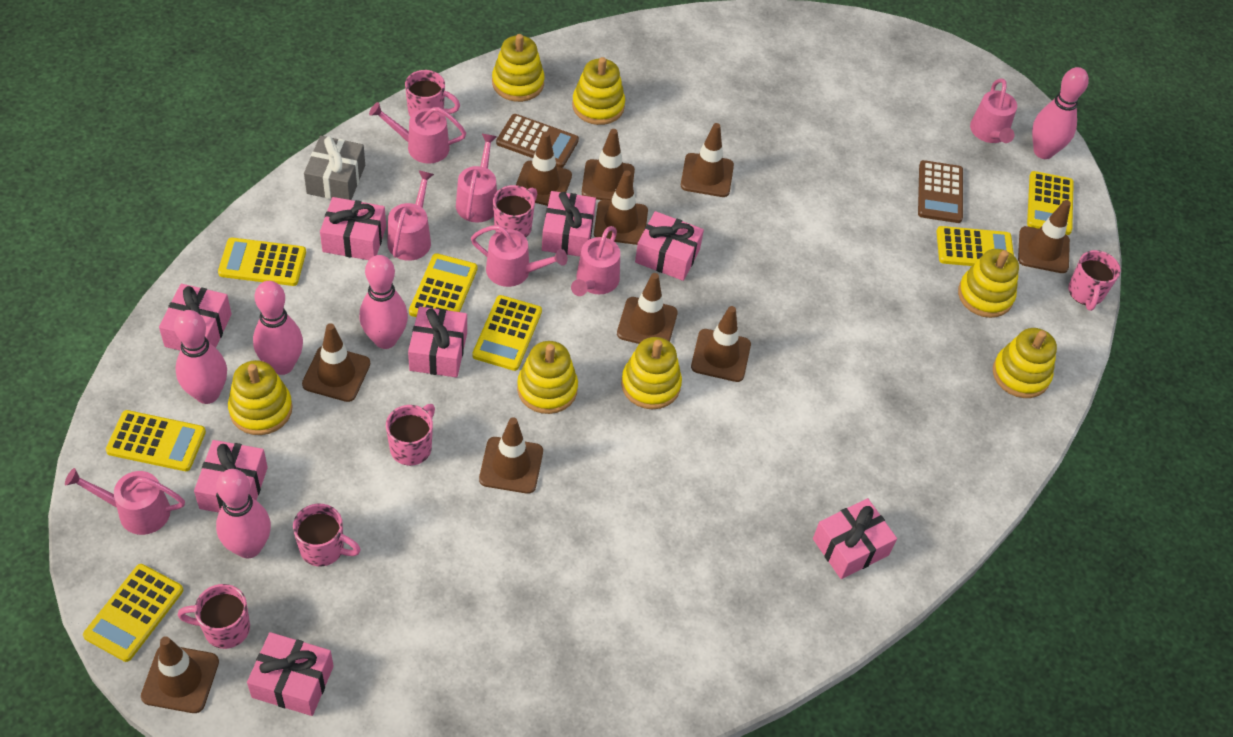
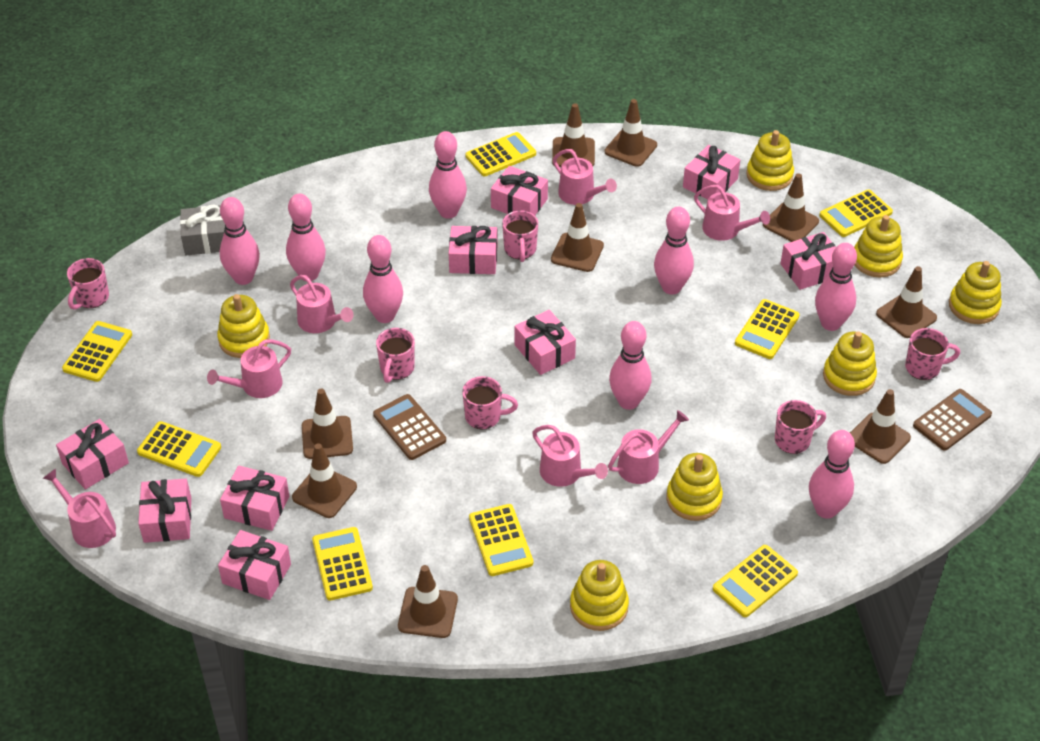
brown traffic cone: 10 -> 9
pink bowling pin: 5 -> 8
pink gift: 8 -> 9
yellow calculator: 7 -> 8

